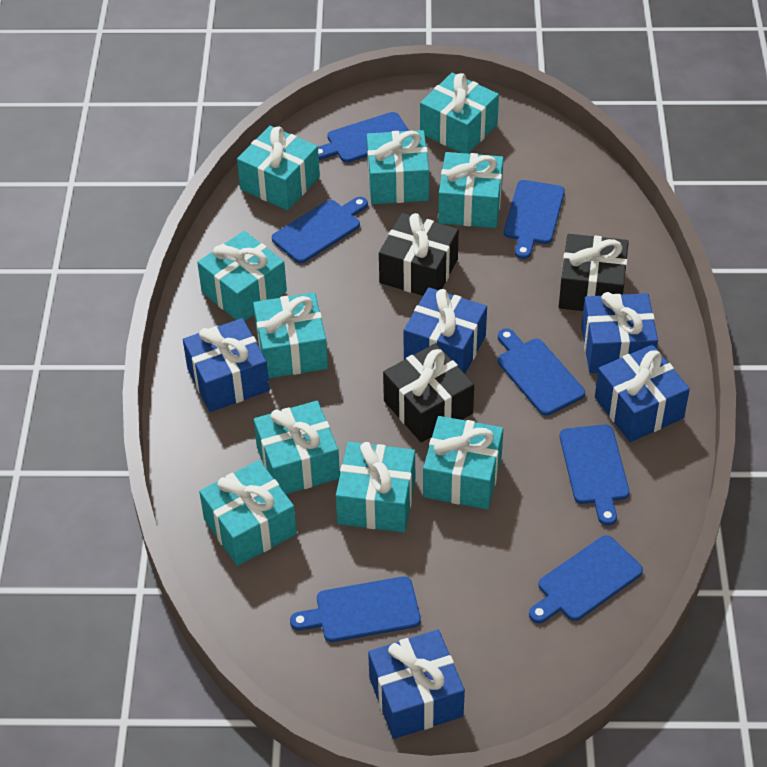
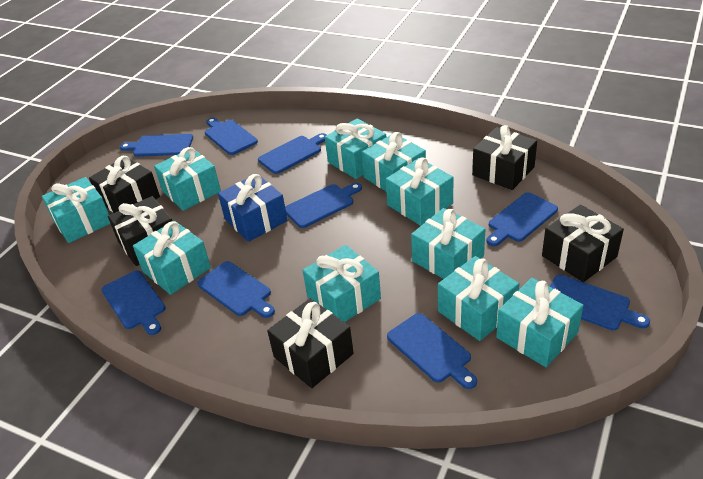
black gift: 3 -> 5
blue cutting board: 7 -> 9
blue gift: 5 -> 1

